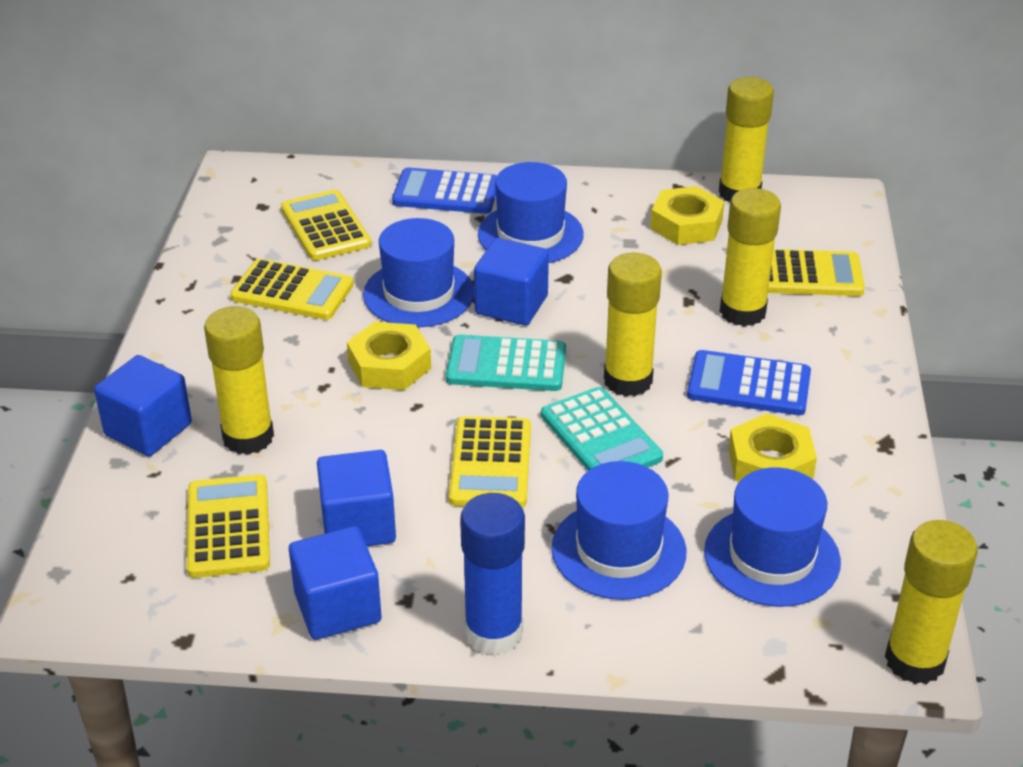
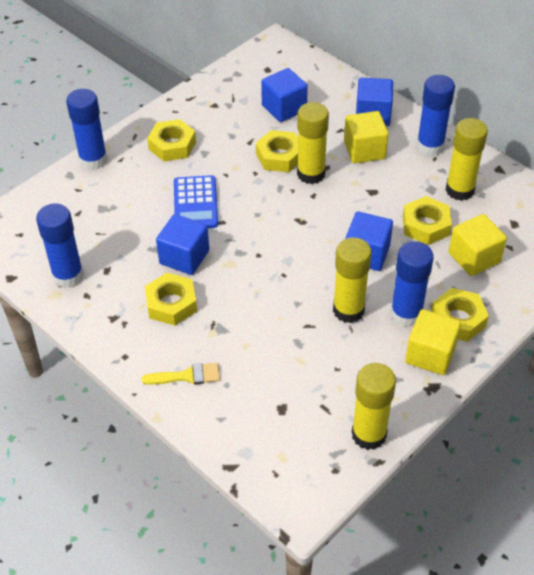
blue calculator: 2 -> 1
blue glue stick: 1 -> 4
blue hat: 4 -> 0
turquoise calculator: 2 -> 0
yellow brush: 0 -> 1
yellow calculator: 5 -> 0
yellow cube: 0 -> 3
yellow glue stick: 5 -> 4
yellow nut: 3 -> 5

